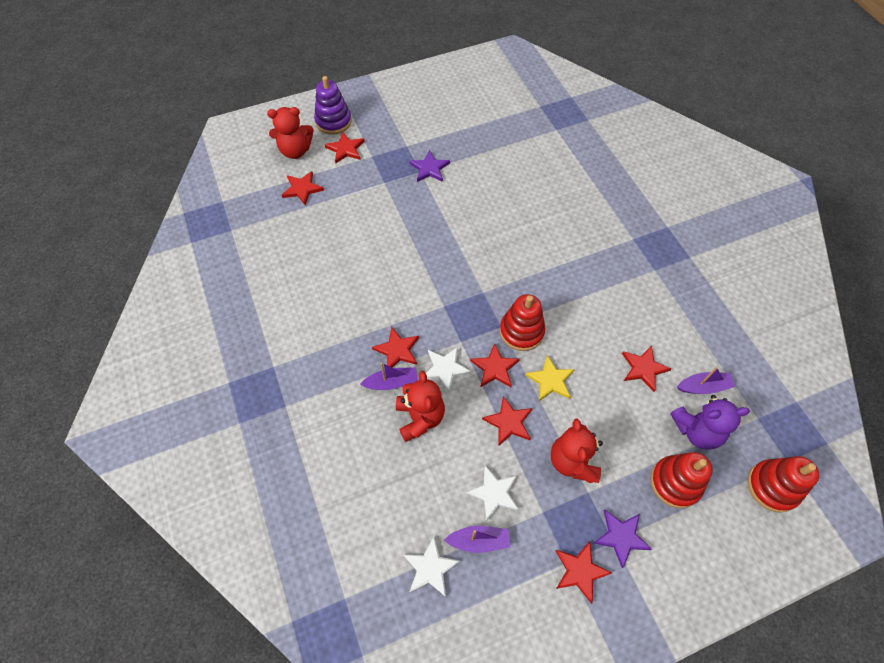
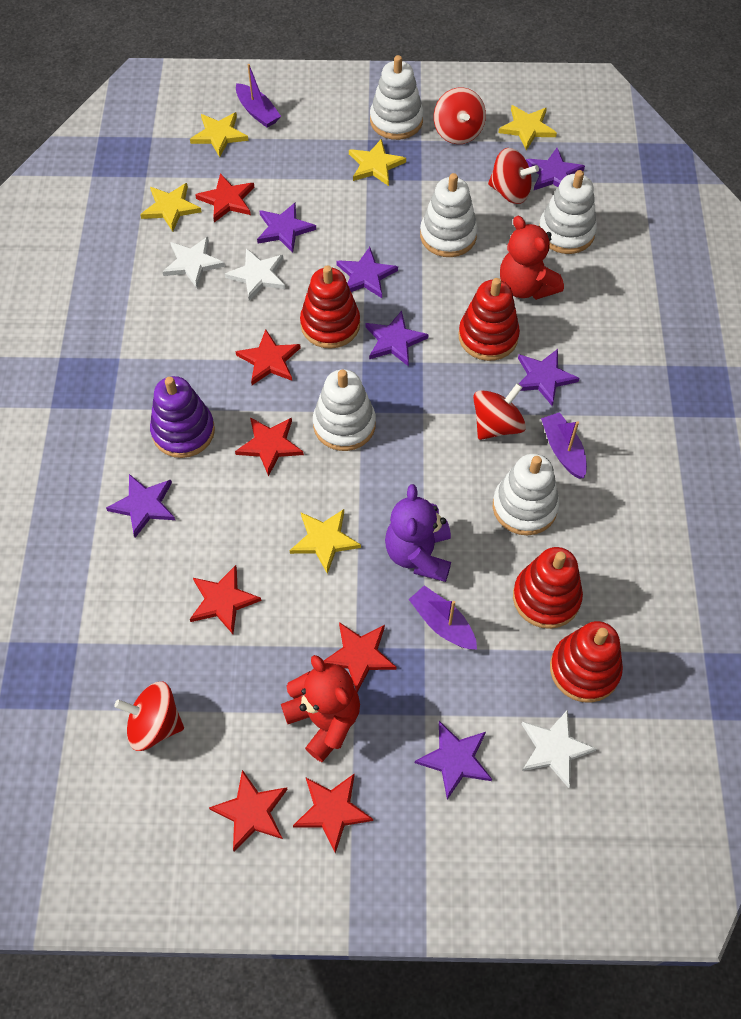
purple star: 2 -> 7
red spinning top: 0 -> 4
red stacking toy: 3 -> 4
red teddy bear: 3 -> 2
white stacking toy: 0 -> 5
yellow star: 1 -> 5

